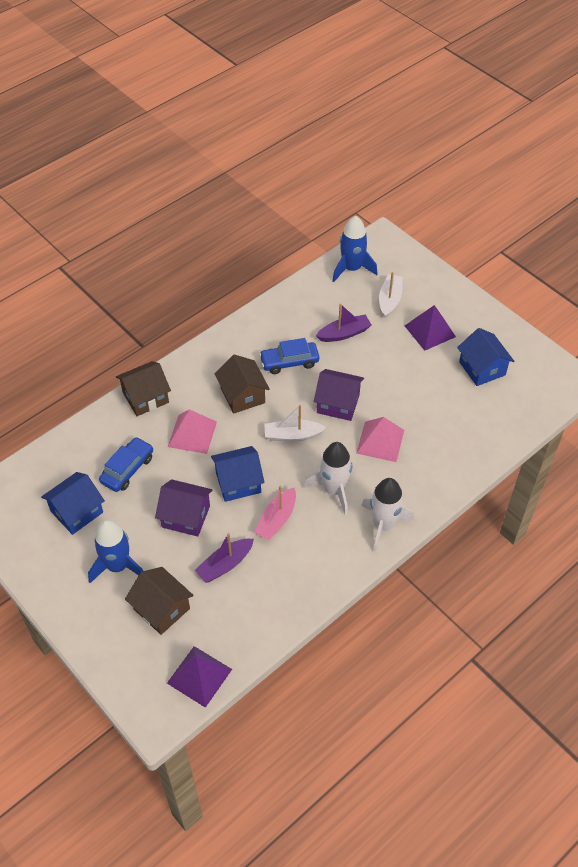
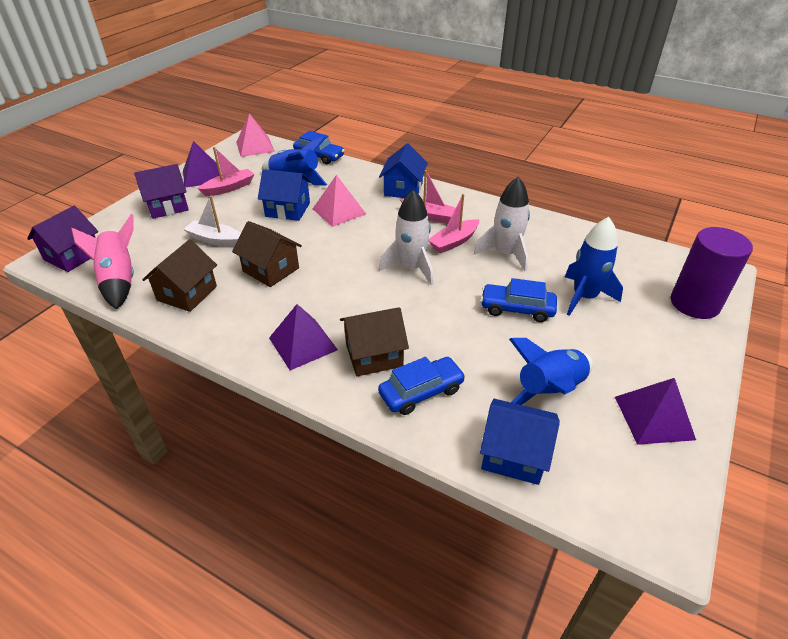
blue car: 2 -> 3
blue rocket: 2 -> 3
pink boat: 1 -> 3
pink rocket: 0 -> 1
purple boat: 2 -> 0
purple cylinder: 0 -> 1
purple pyramid: 2 -> 3
white boat: 2 -> 1

